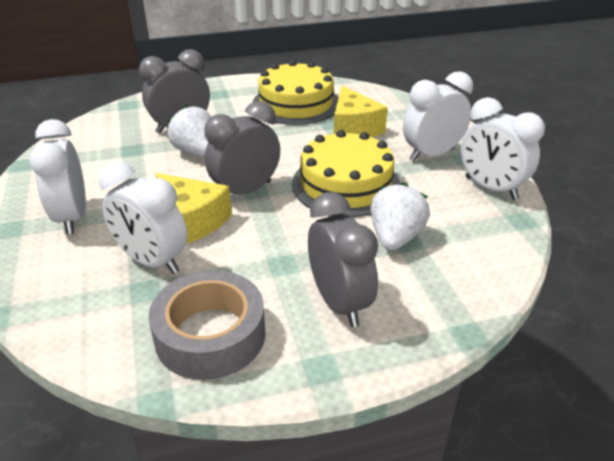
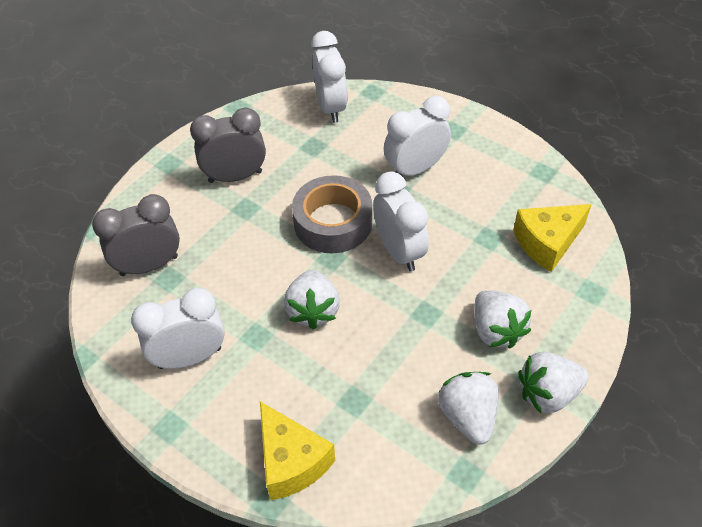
grey clock: 3 -> 2
white strawberry: 2 -> 4
yellow cake: 2 -> 0

